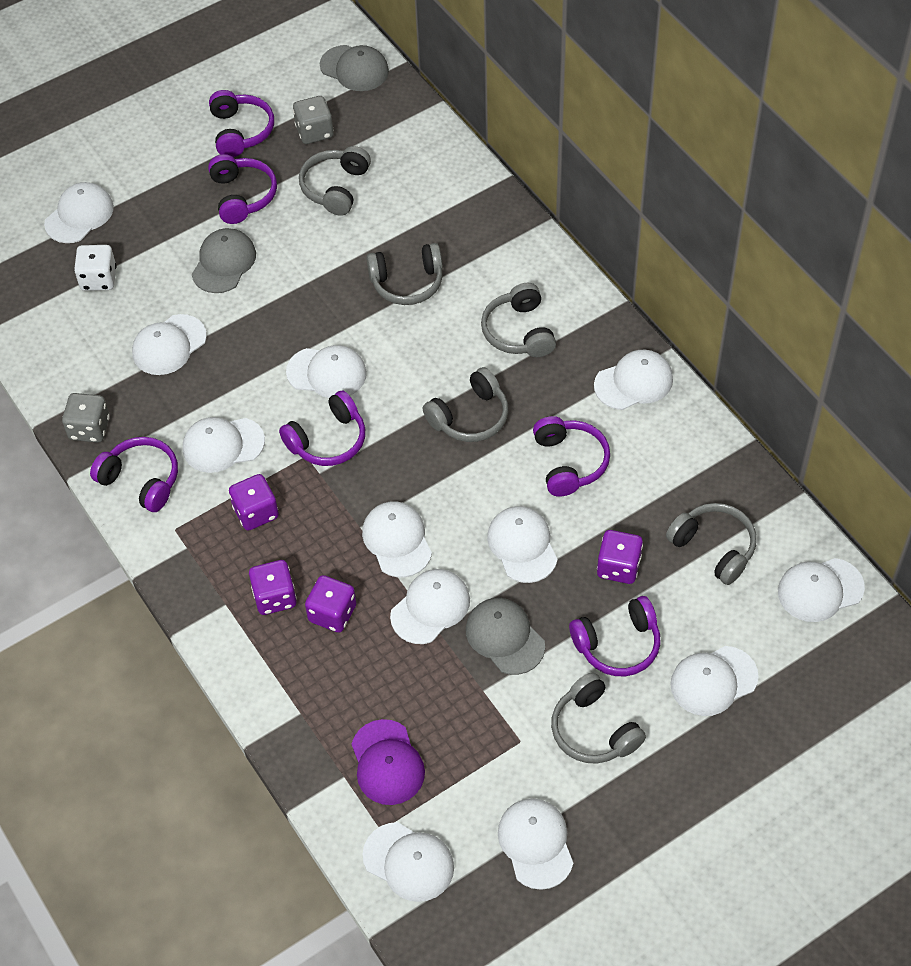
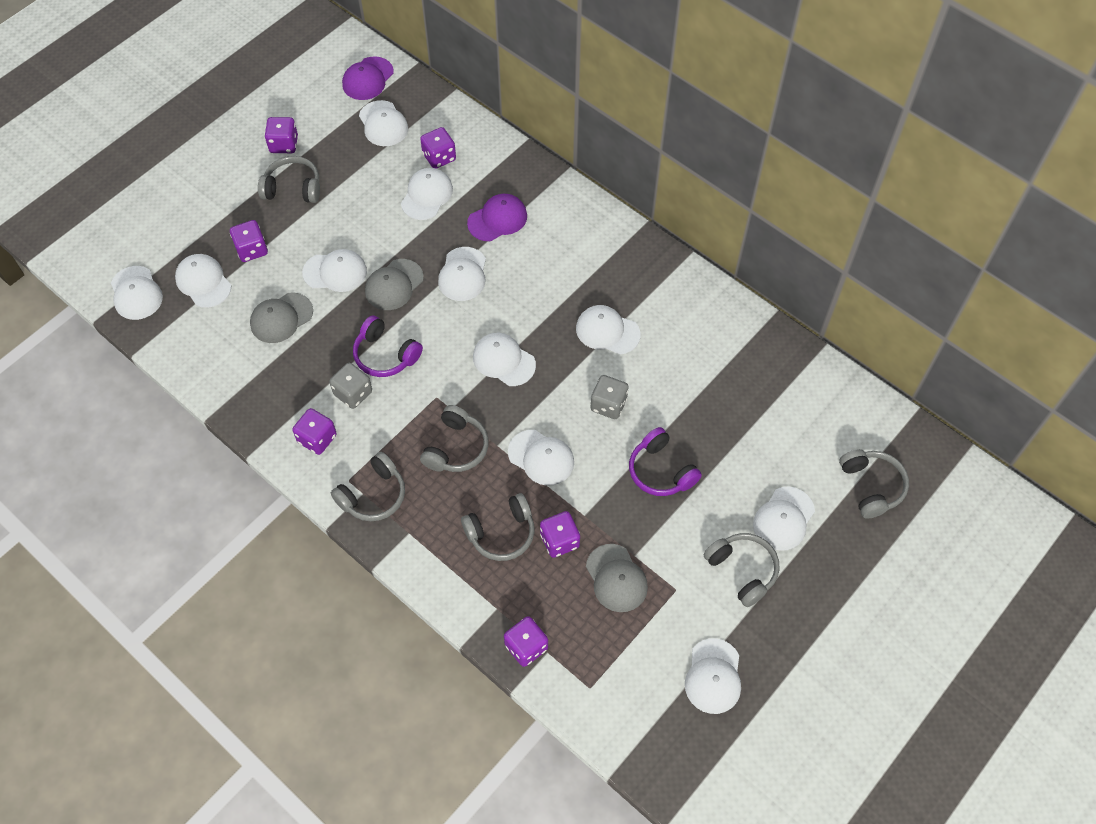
purple cap: 1 -> 2
purple dice: 4 -> 6
purple headphones: 6 -> 2
white cap: 12 -> 11
white dice: 1 -> 0

